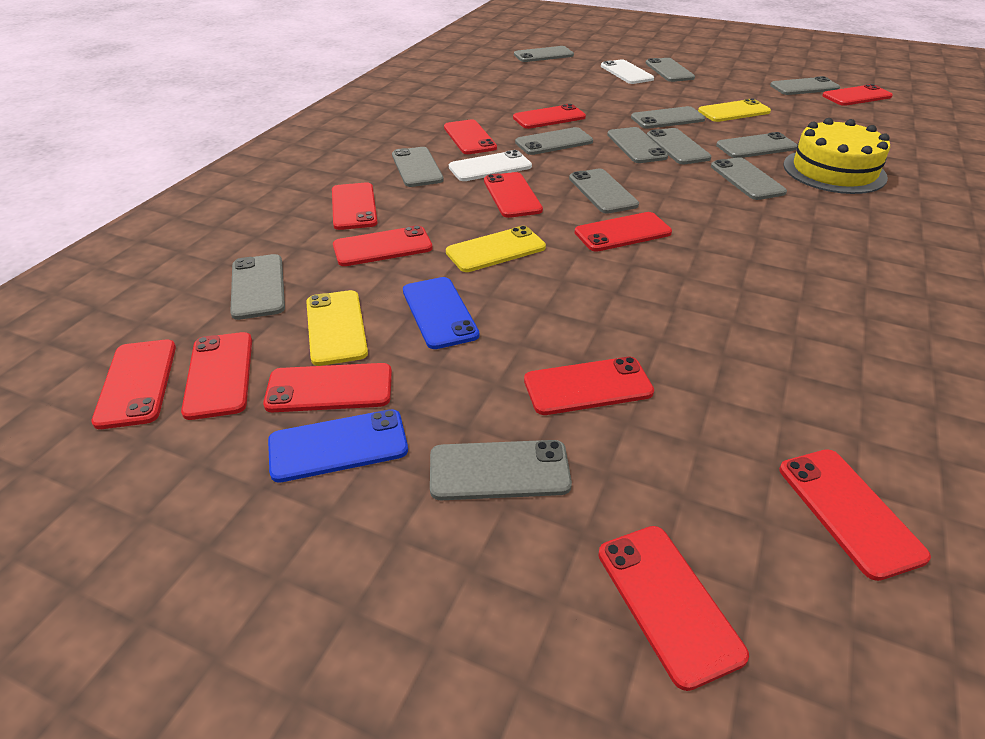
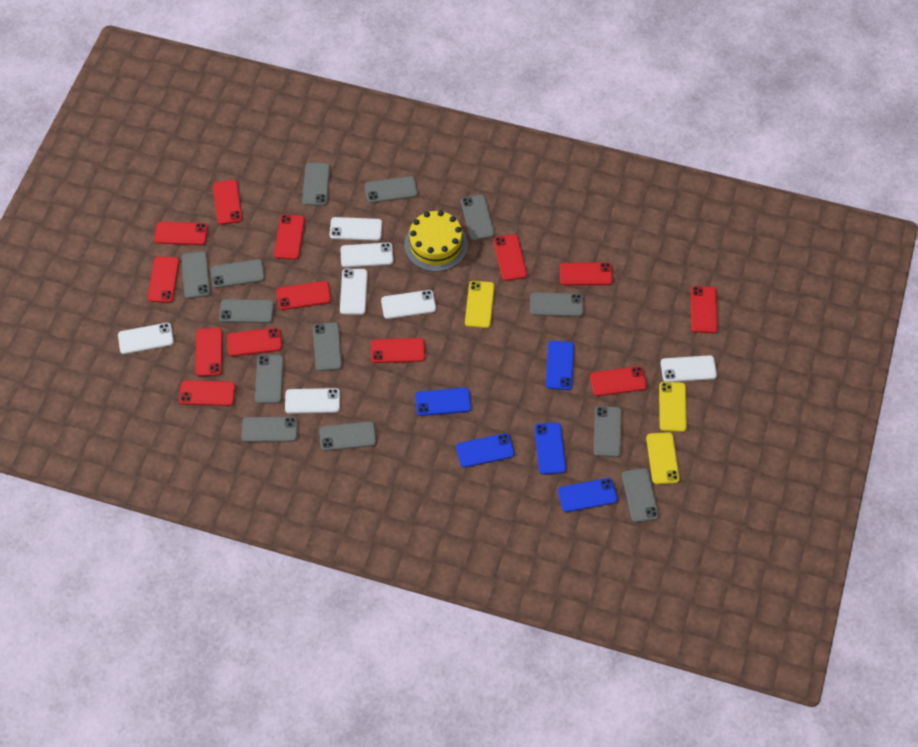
blue phone: 2 -> 5
white phone: 2 -> 7

